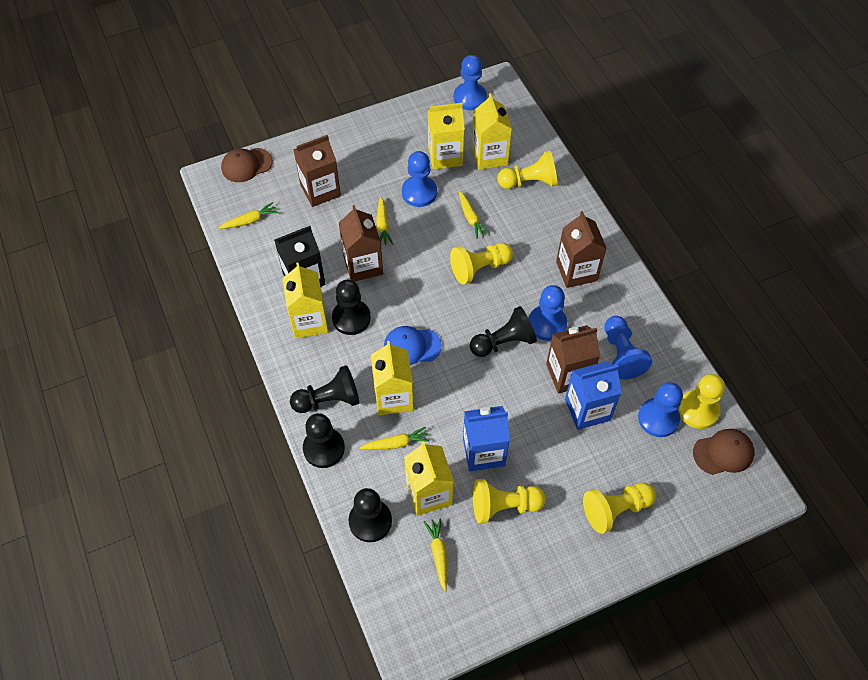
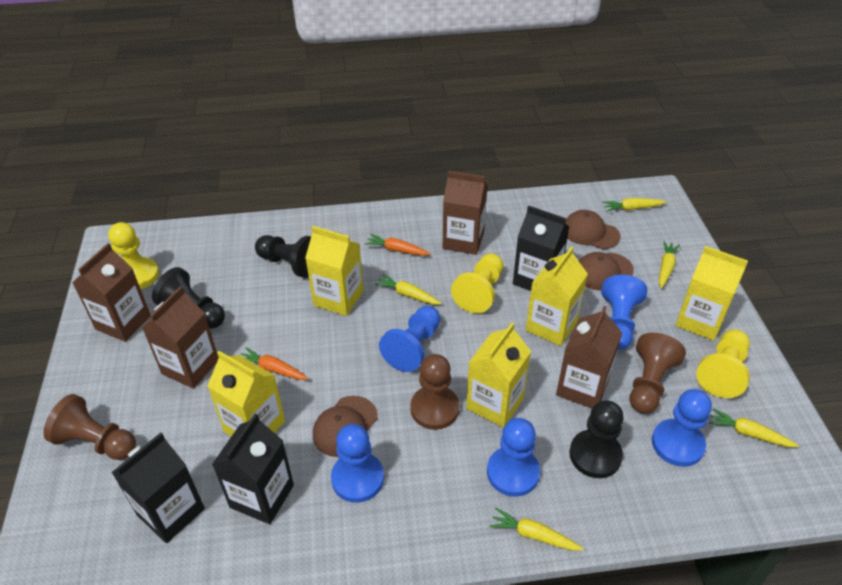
black carton: 1 -> 3
black pawn: 5 -> 3
blue cap: 1 -> 0
blue carton: 2 -> 0
brown cap: 2 -> 3
brown pawn: 0 -> 3
orange carrot: 0 -> 2
yellow pawn: 5 -> 3

